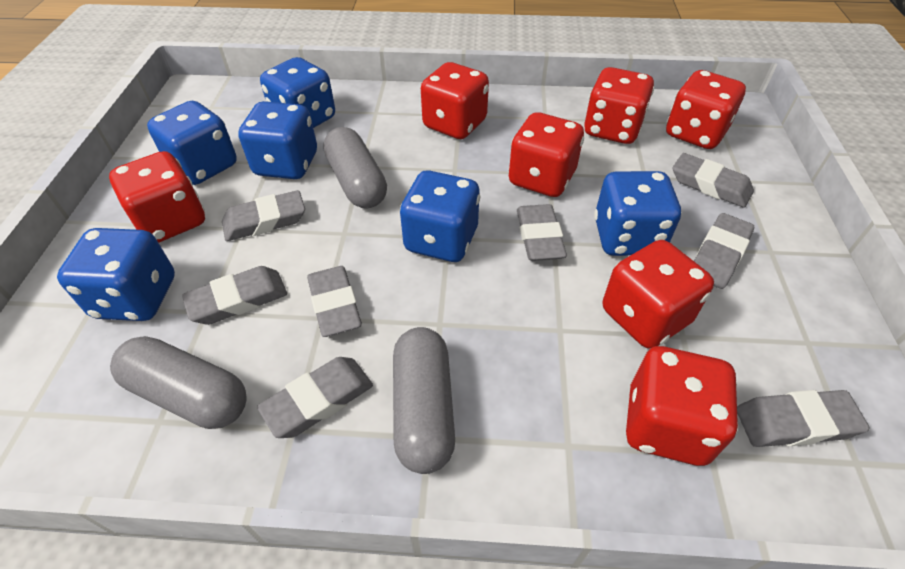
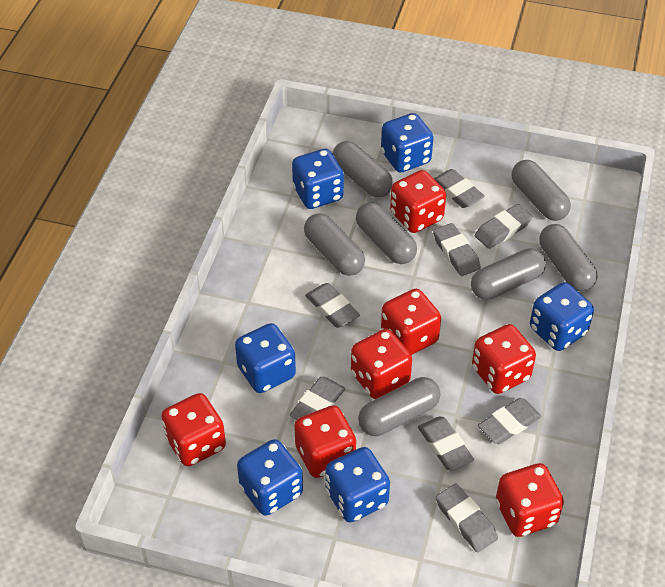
grey capsule: 3 -> 7

